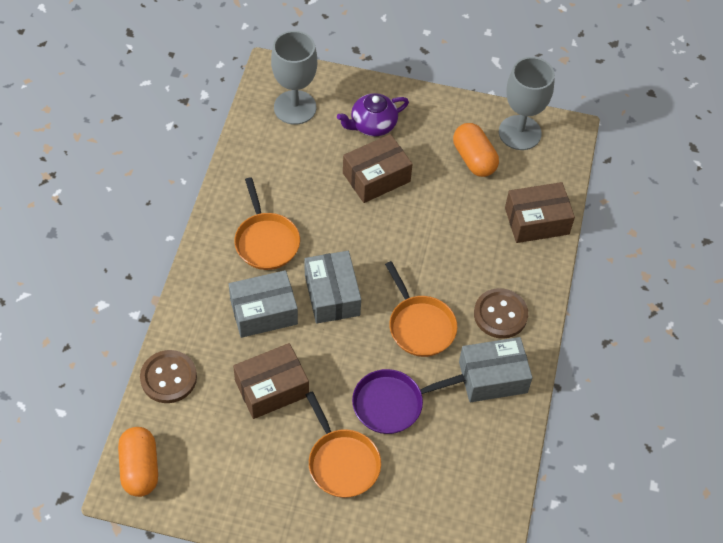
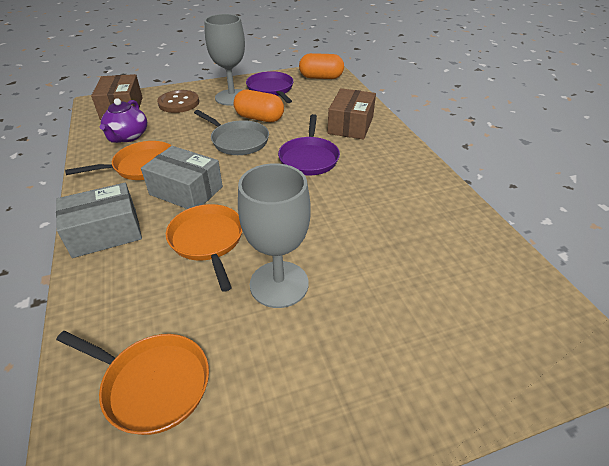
brown box: 3 -> 2
brown button: 2 -> 1
grey box: 3 -> 2
grey pan: 0 -> 1
purple pan: 1 -> 2

